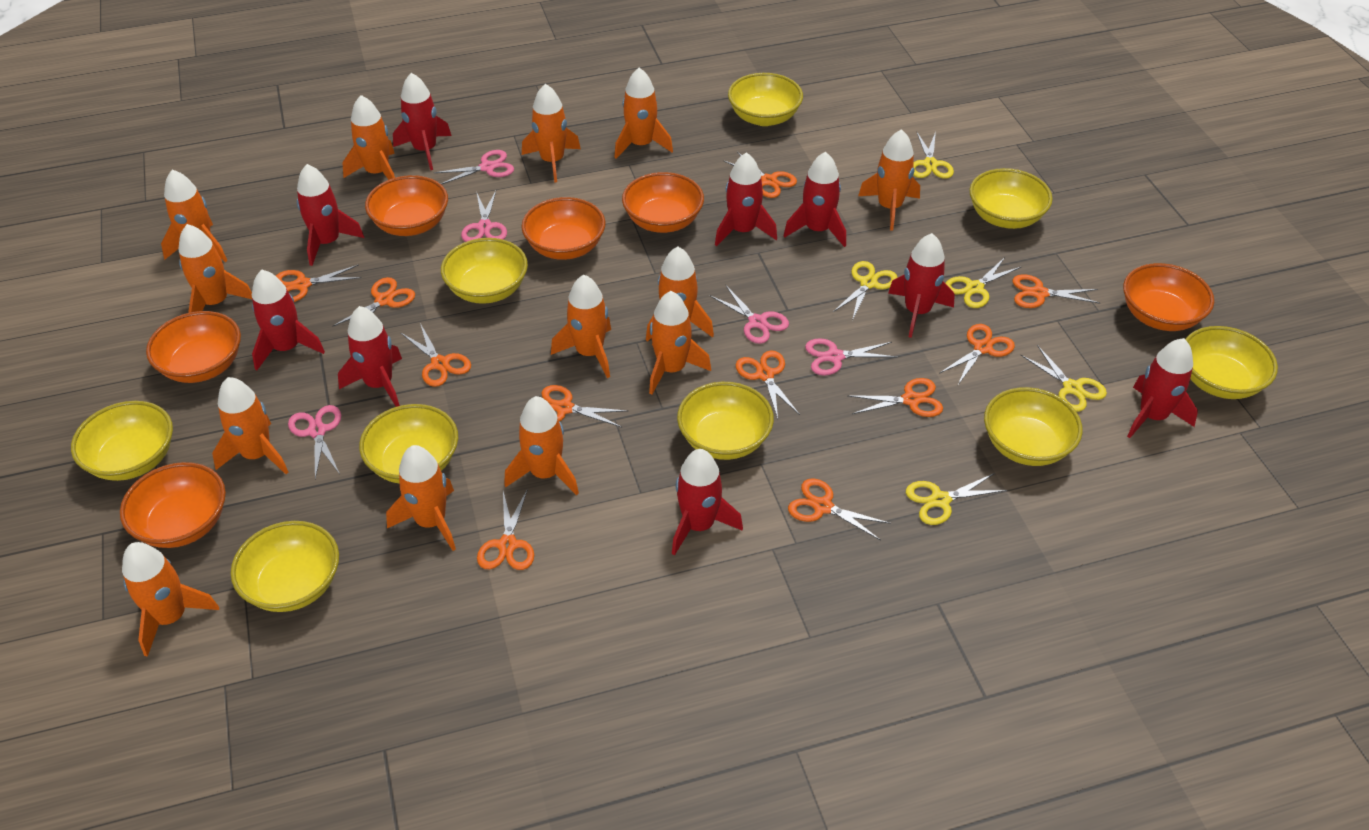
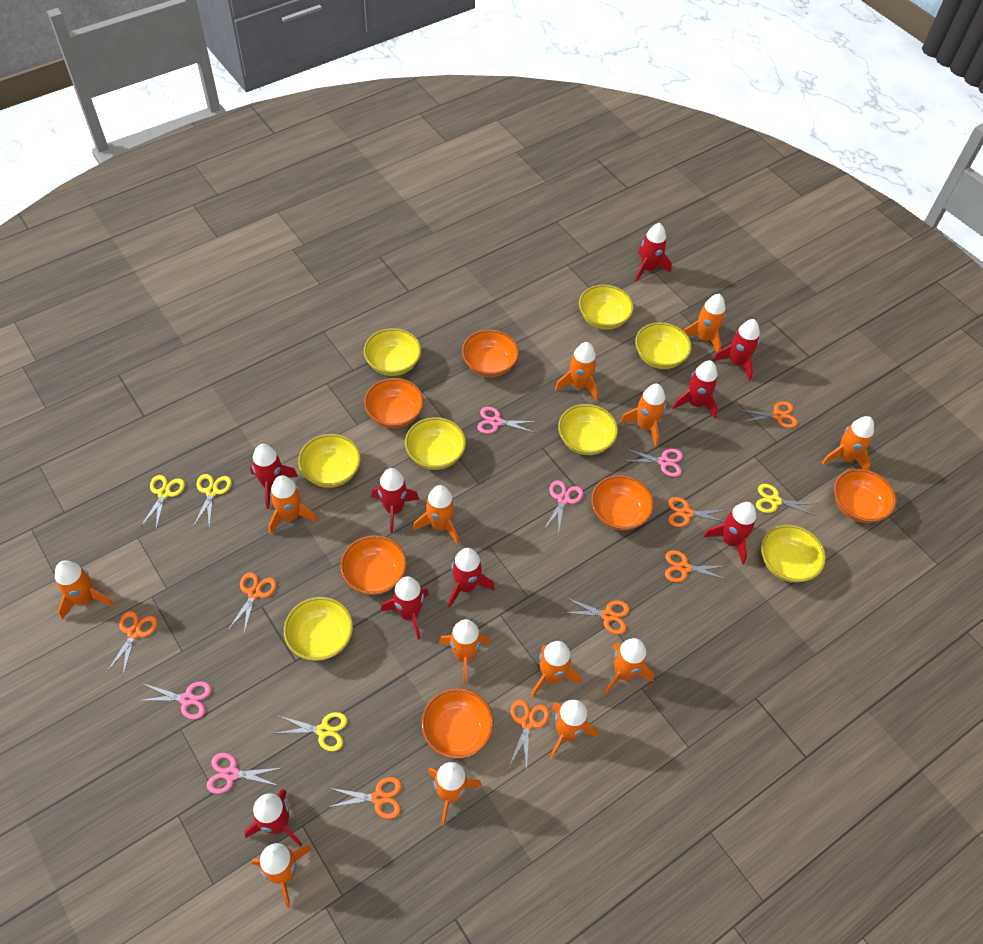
orange scissors: 11 -> 8
yellow bowl: 9 -> 8
yellow scissors: 5 -> 4

